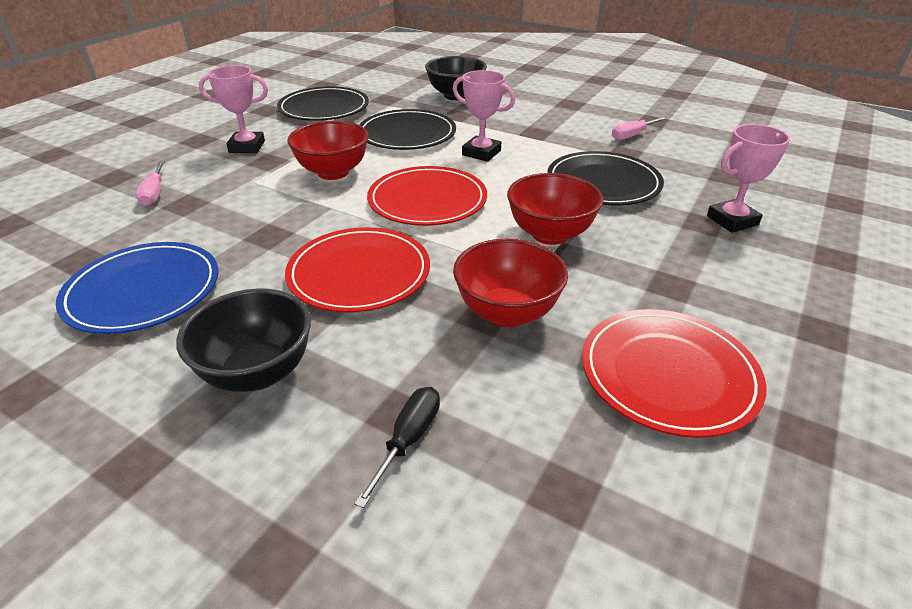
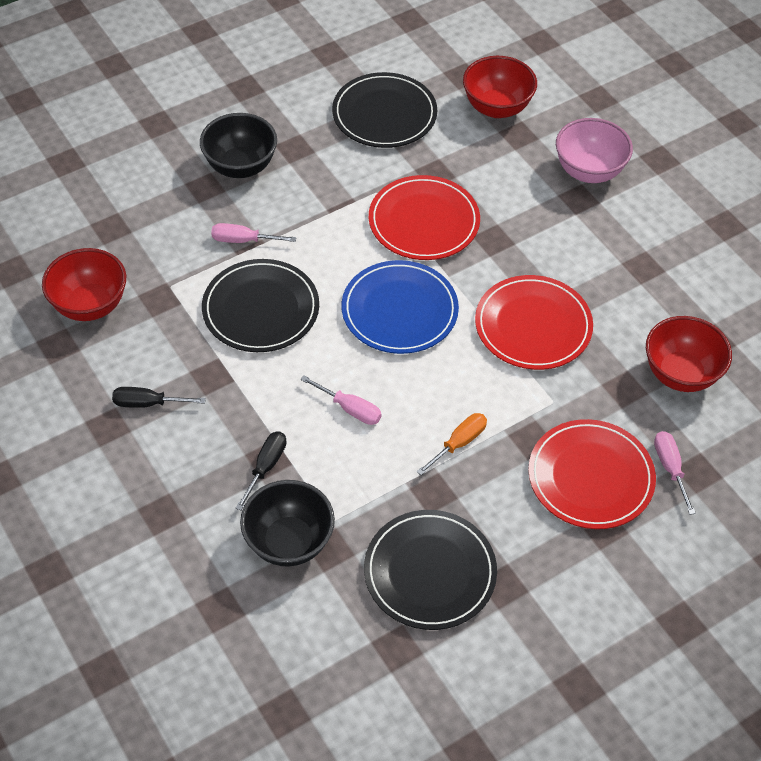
black screwdriver: 1 -> 2
orange screwdriver: 0 -> 1
pink bowl: 0 -> 1
pink screwdriver: 2 -> 3
pink trophy: 3 -> 0

